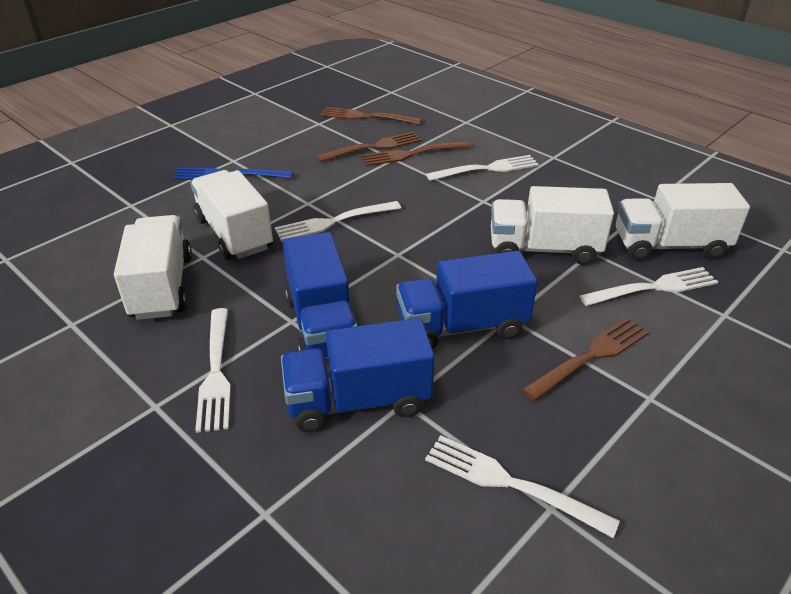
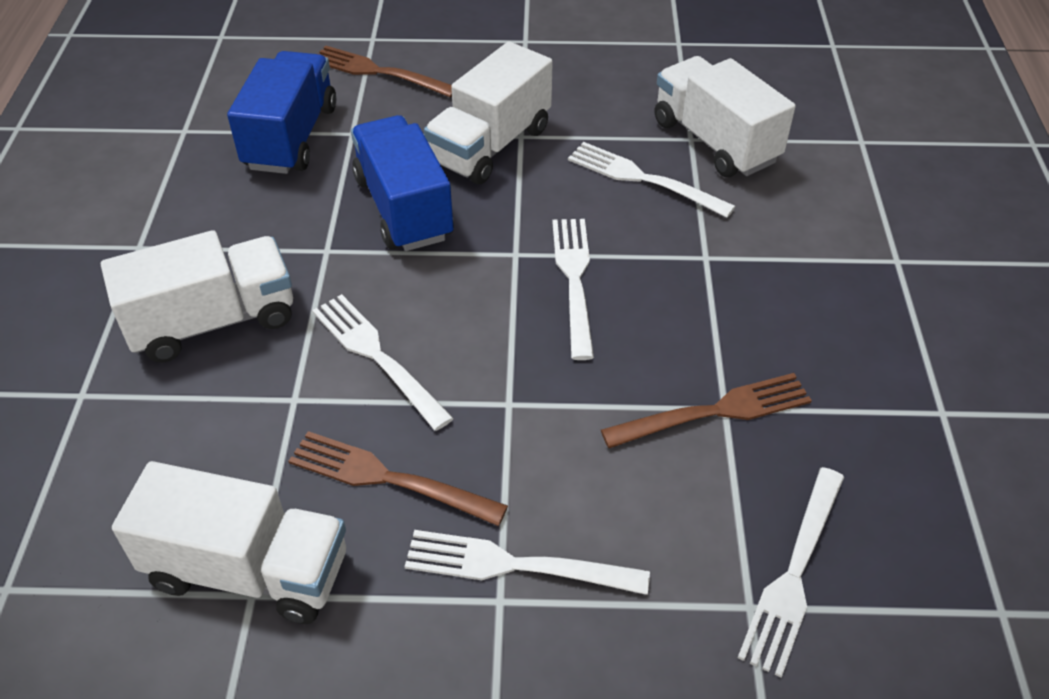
blue fork: 1 -> 0
blue truck: 3 -> 2
brown fork: 4 -> 3

